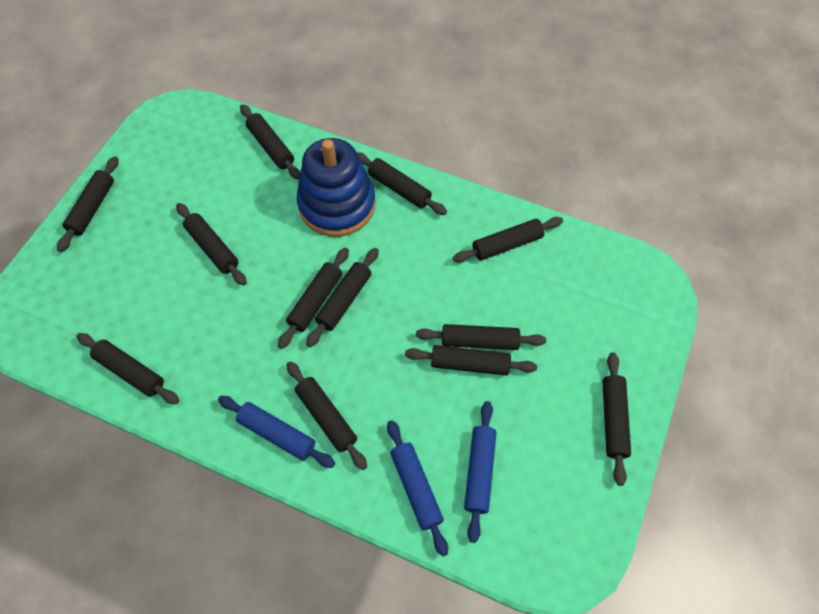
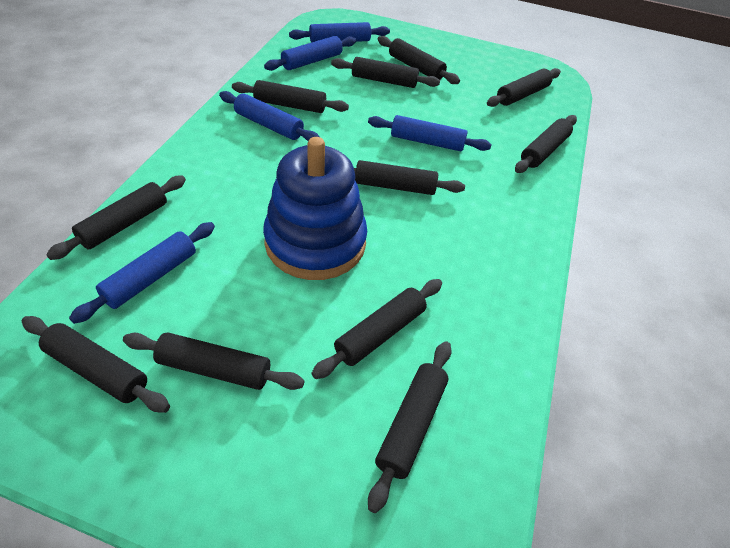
black rolling pin: 12 -> 11
blue rolling pin: 3 -> 5

